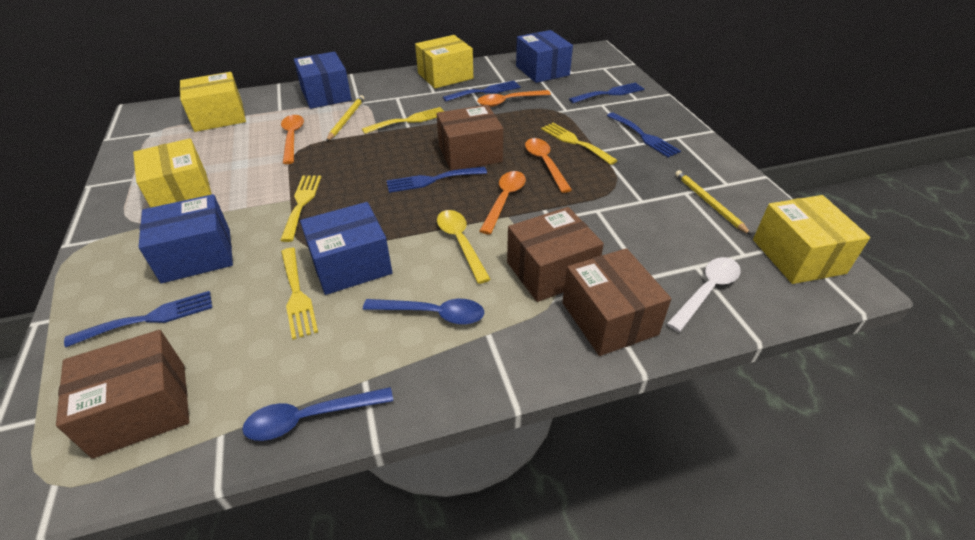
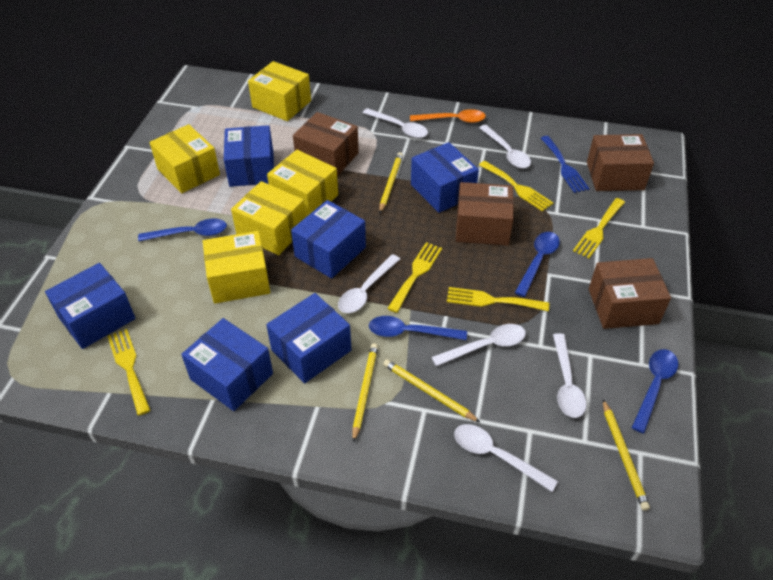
blue box: 4 -> 6
blue fork: 5 -> 1
blue spoon: 2 -> 4
orange spoon: 4 -> 1
white spoon: 1 -> 6
yellow box: 4 -> 5
yellow fork: 4 -> 5
yellow pencil: 2 -> 4
yellow spoon: 1 -> 0

